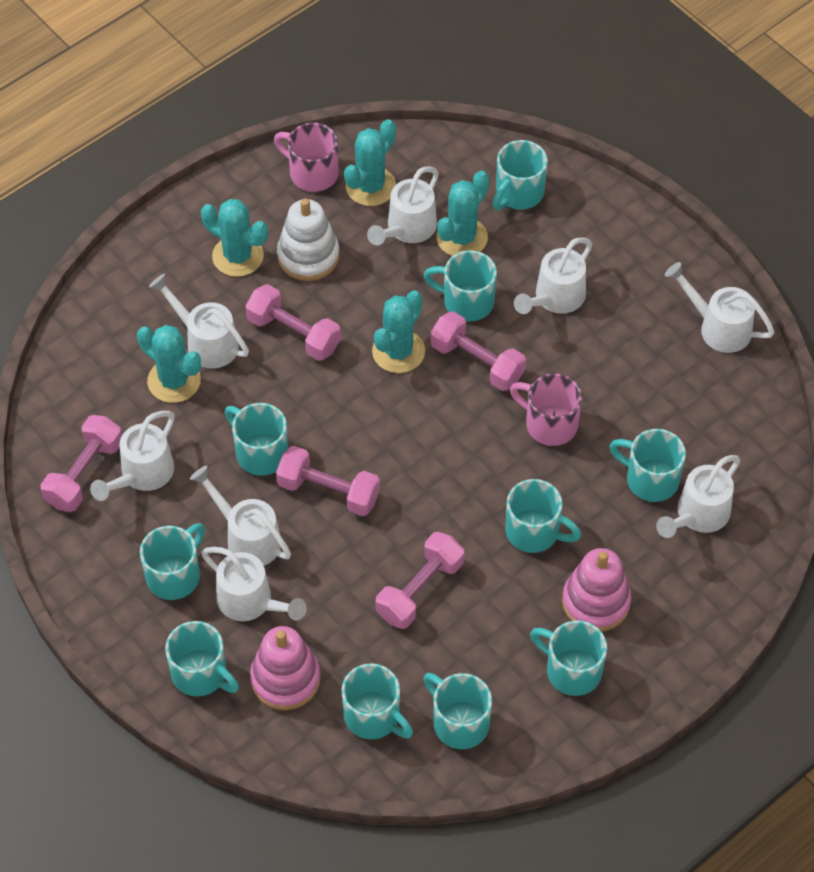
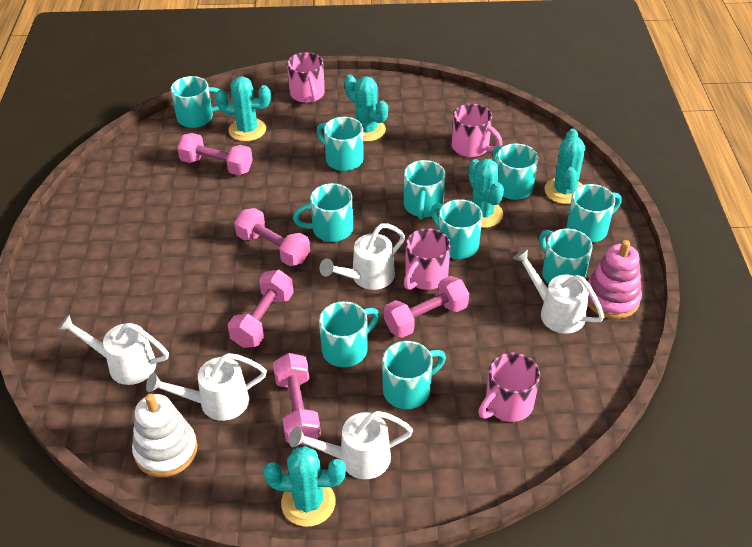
pink mug: 2 -> 4
pink stacking toy: 2 -> 1
white watering can: 8 -> 5

